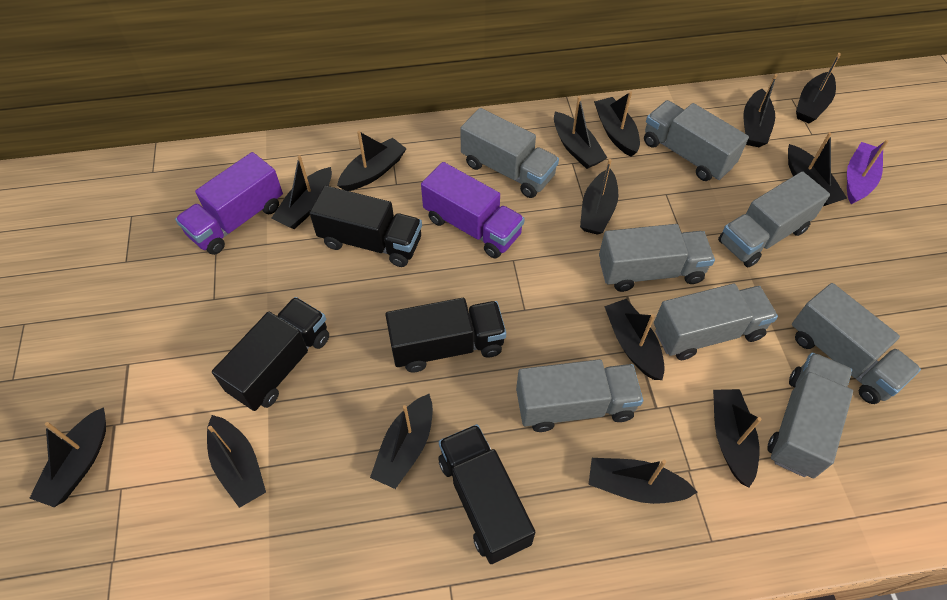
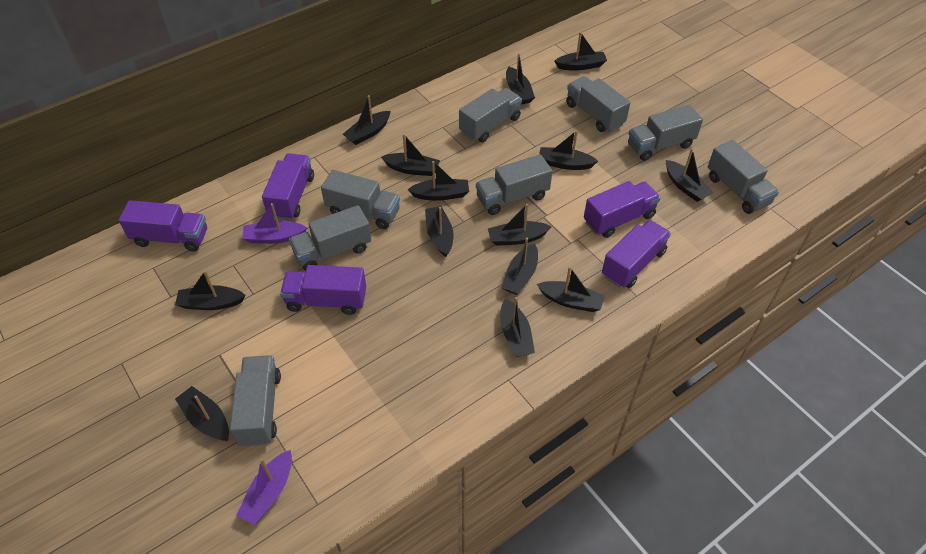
black truck: 4 -> 0
purple boat: 1 -> 2
purple truck: 2 -> 5

